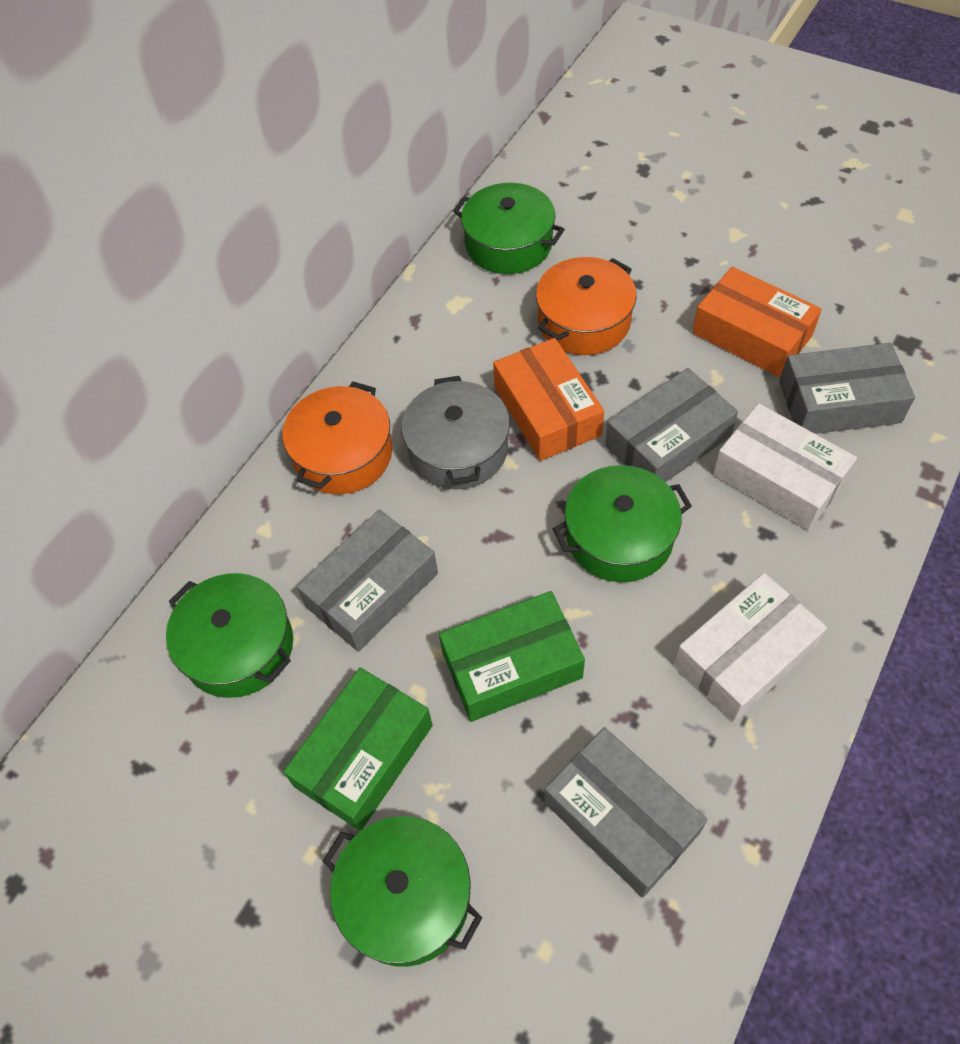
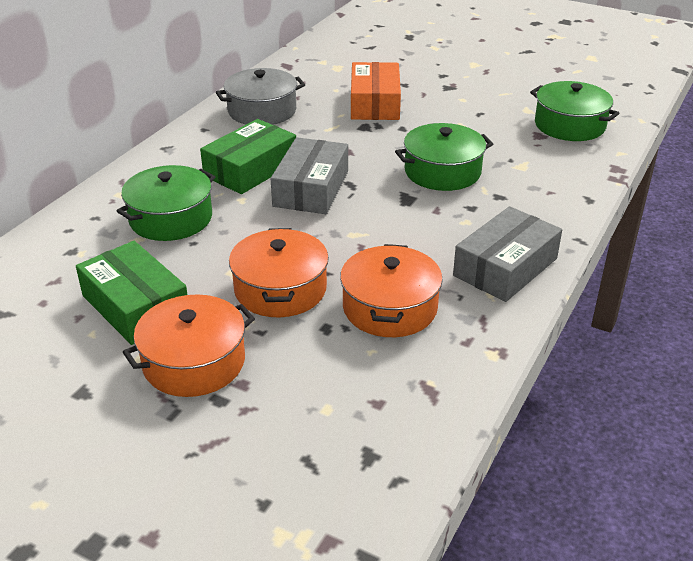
green pot: 4 -> 3
grey box: 4 -> 2
orange box: 2 -> 1
orange pot: 2 -> 3
white box: 2 -> 0

